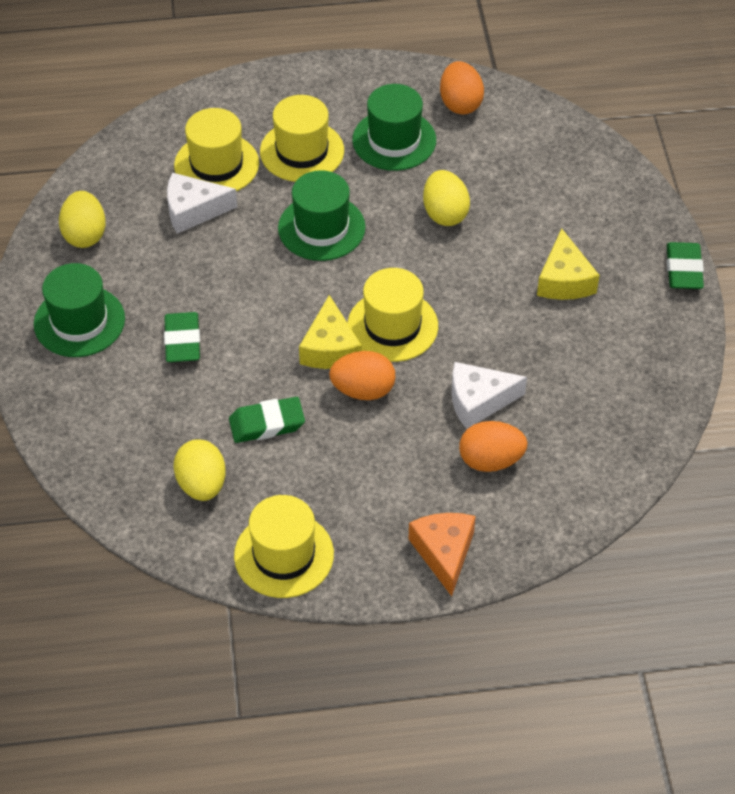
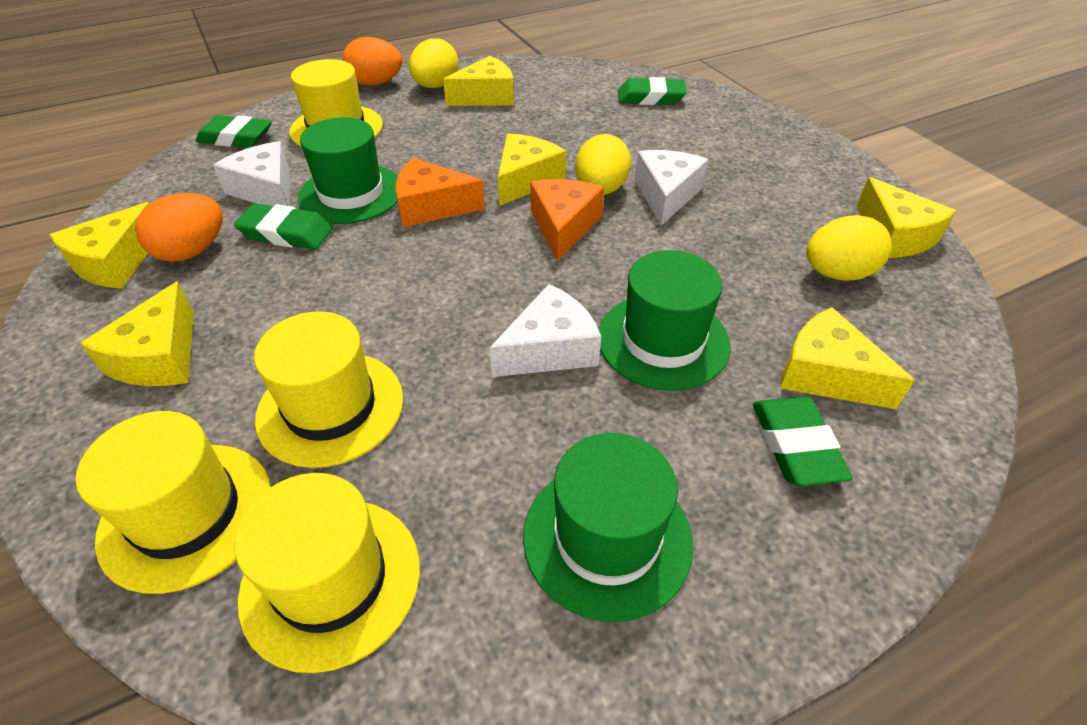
green eraser: 3 -> 4
orange cheese: 1 -> 2
orange egg: 3 -> 2
white cheese: 2 -> 3
yellow cheese: 2 -> 6

